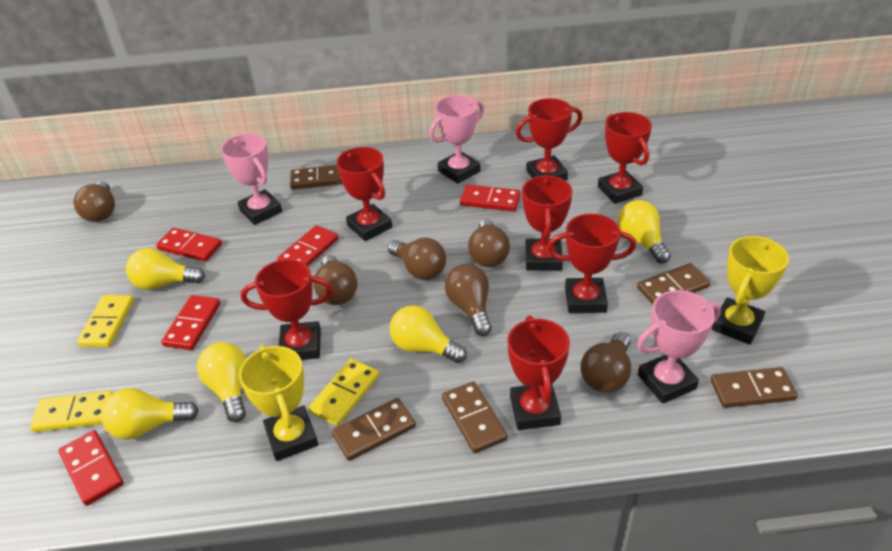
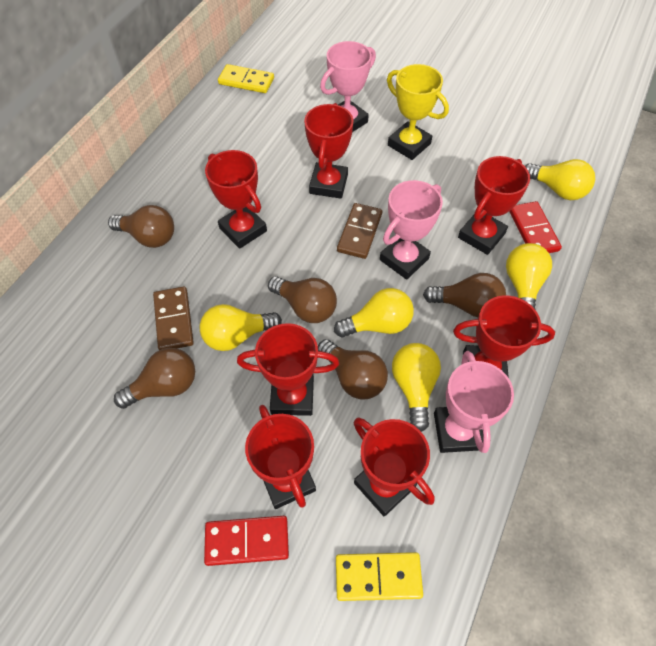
brown domino: 5 -> 2
brown light bulb: 6 -> 5
red domino: 5 -> 2
yellow domino: 3 -> 2
yellow trophy: 2 -> 1

